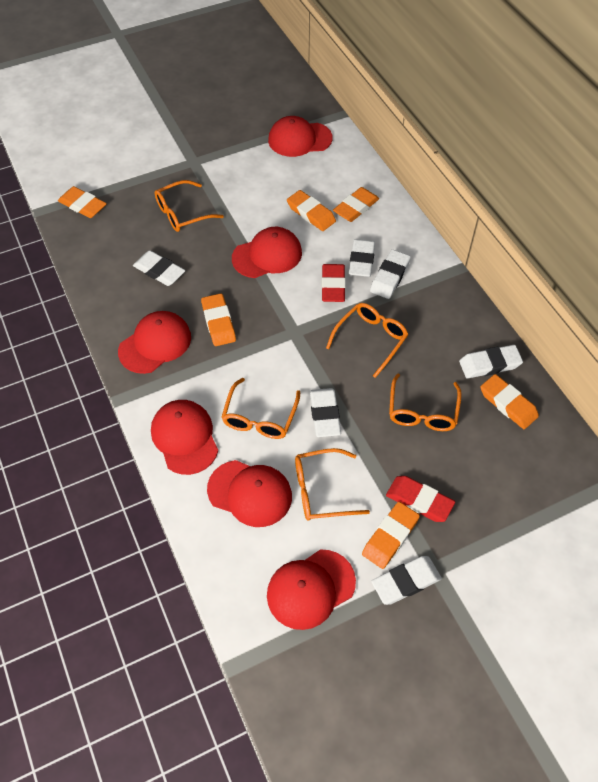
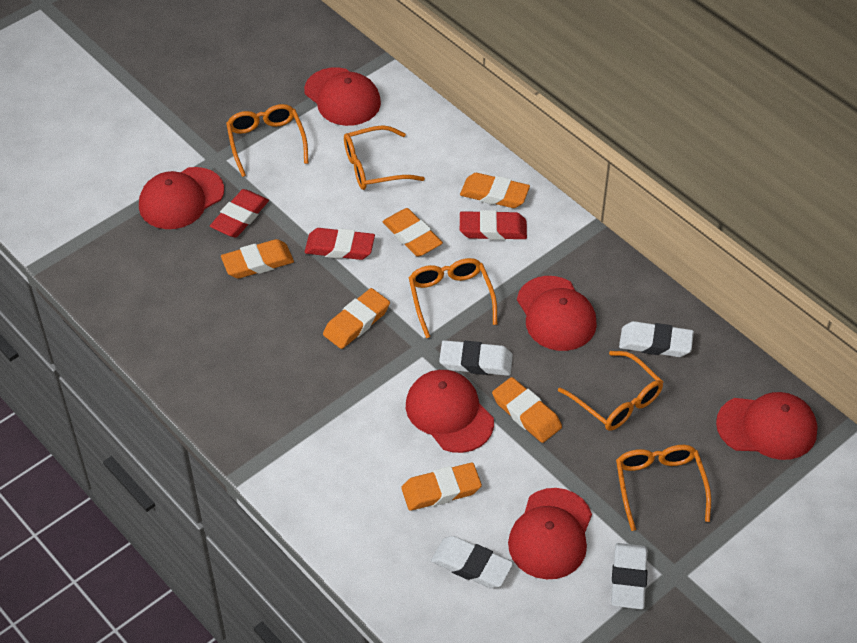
red eraser: 2 -> 3
white eraser: 6 -> 4

